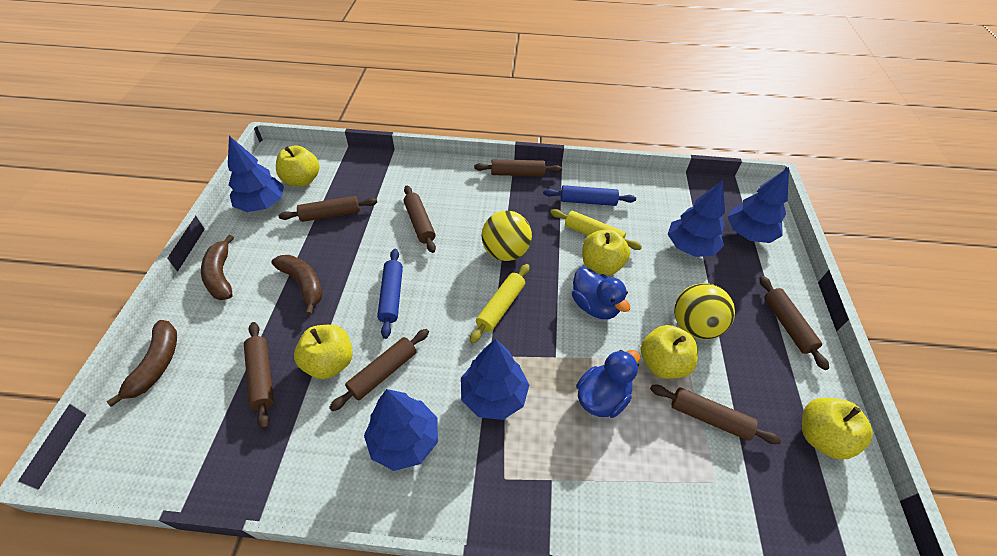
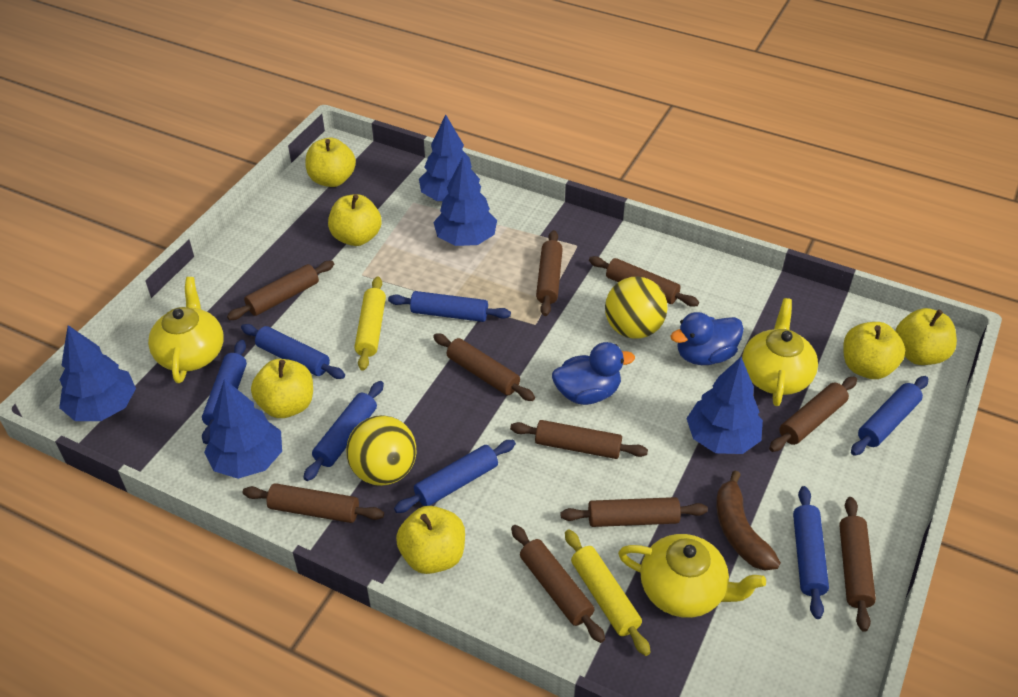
blue rolling pin: 2 -> 7
brown banana: 3 -> 1
brown rolling pin: 7 -> 10
yellow apple: 5 -> 6
yellow teapot: 0 -> 3

